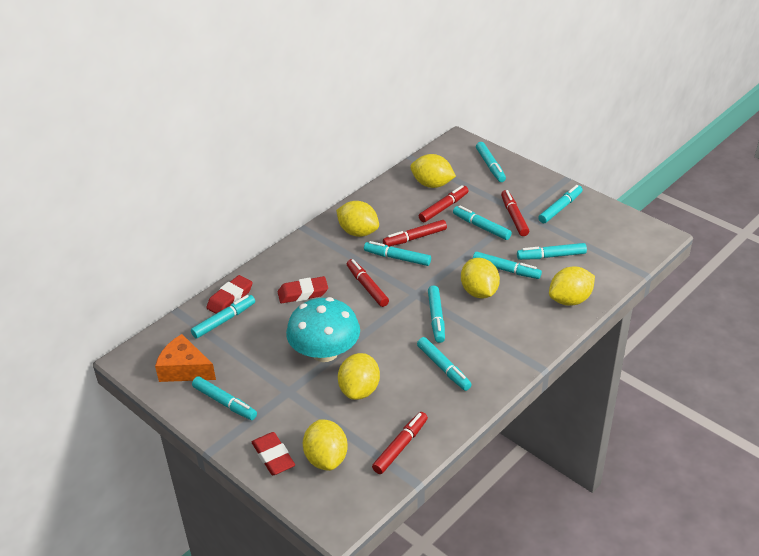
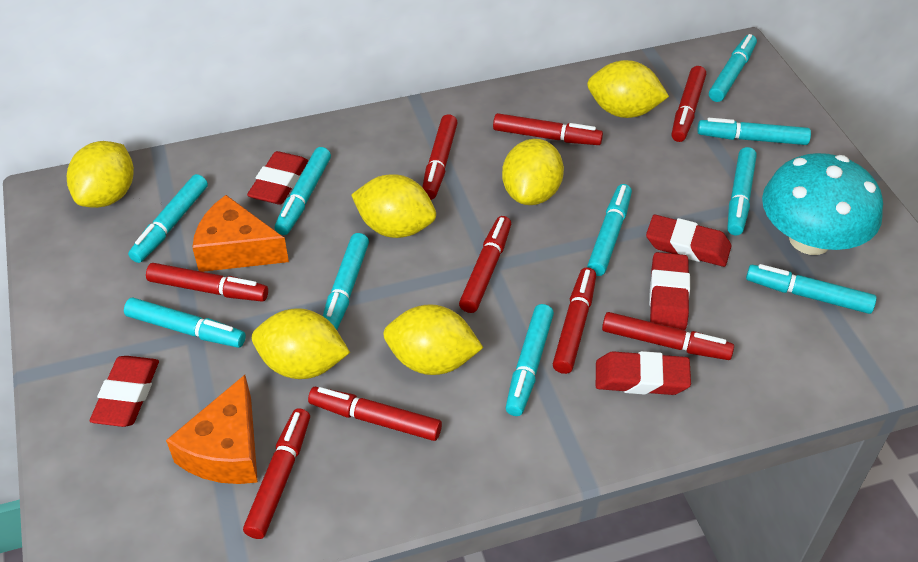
orange cheese: 1 -> 2
red eraser: 3 -> 5
red marker: 5 -> 9

